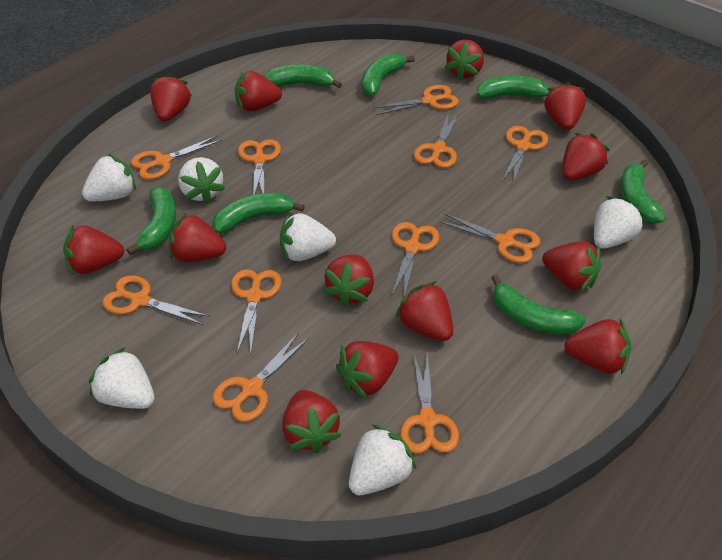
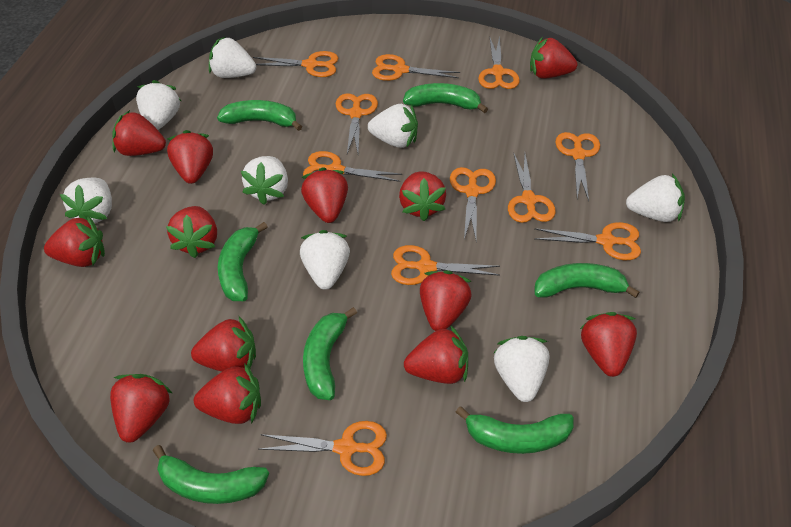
white strawberry: 6 -> 8

